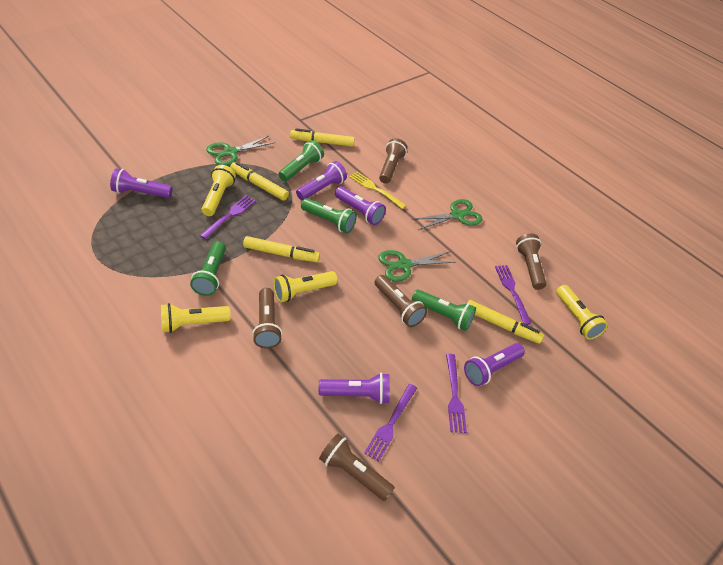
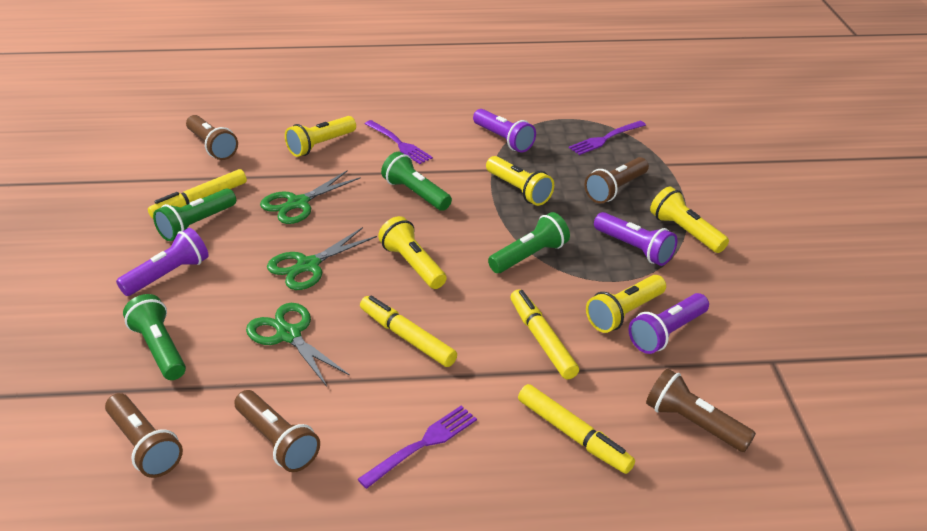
purple flashlight: 5 -> 4
purple fork: 4 -> 3
yellow flashlight: 4 -> 5
yellow fork: 1 -> 0

